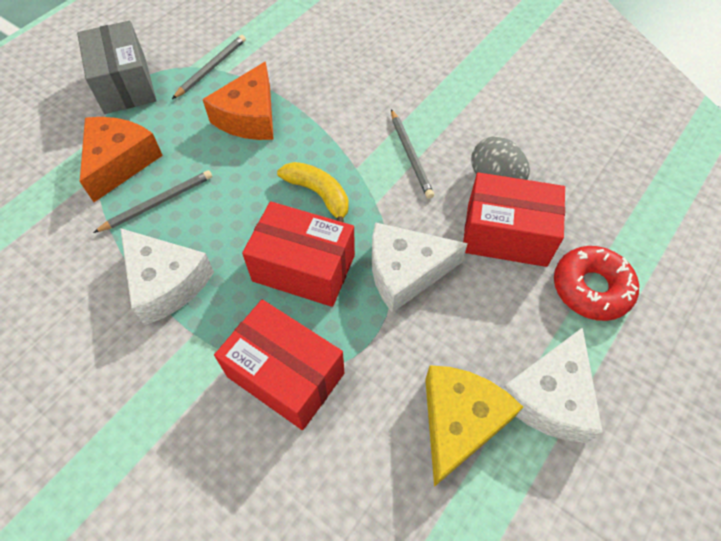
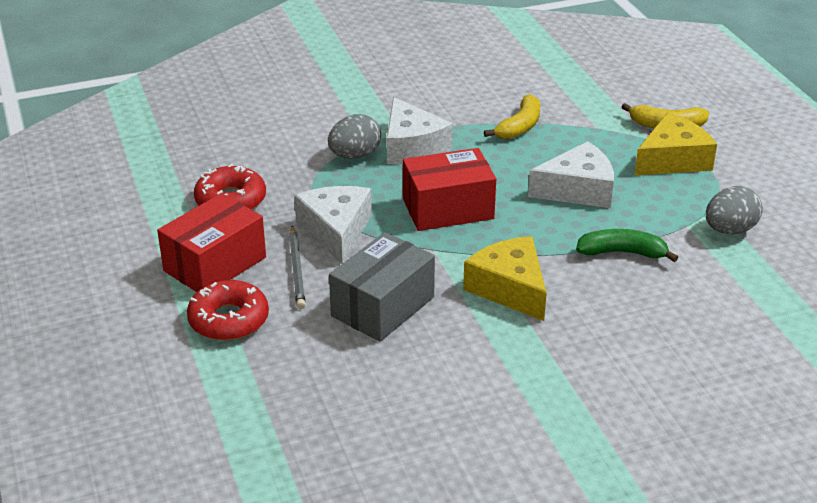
green banana: 0 -> 1
grey egg: 1 -> 2
grey pencil: 3 -> 1
orange cheese: 2 -> 0
red box: 3 -> 2
red donut: 1 -> 2
yellow banana: 1 -> 2
yellow cheese: 1 -> 2

